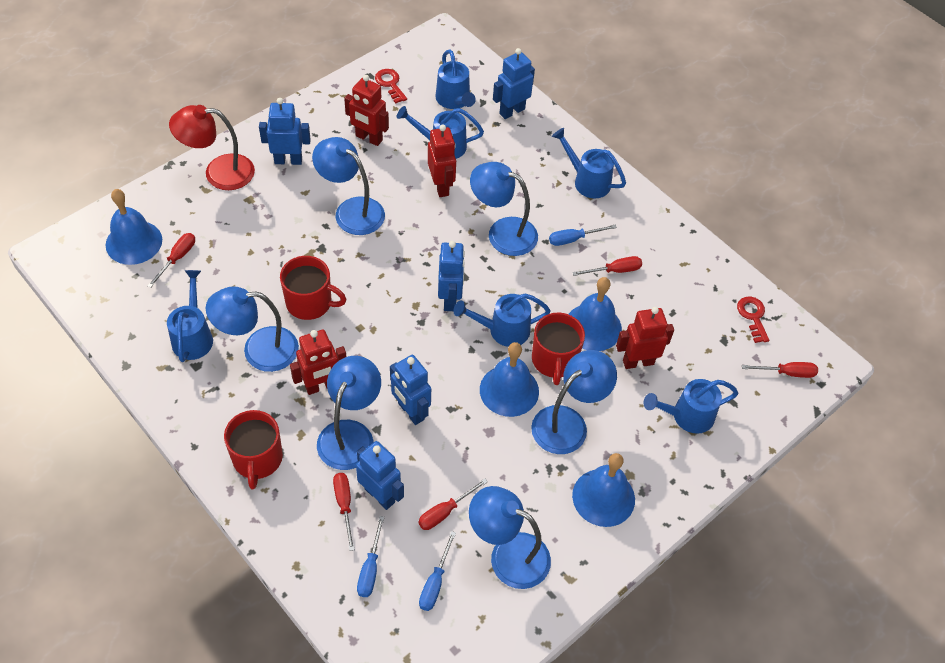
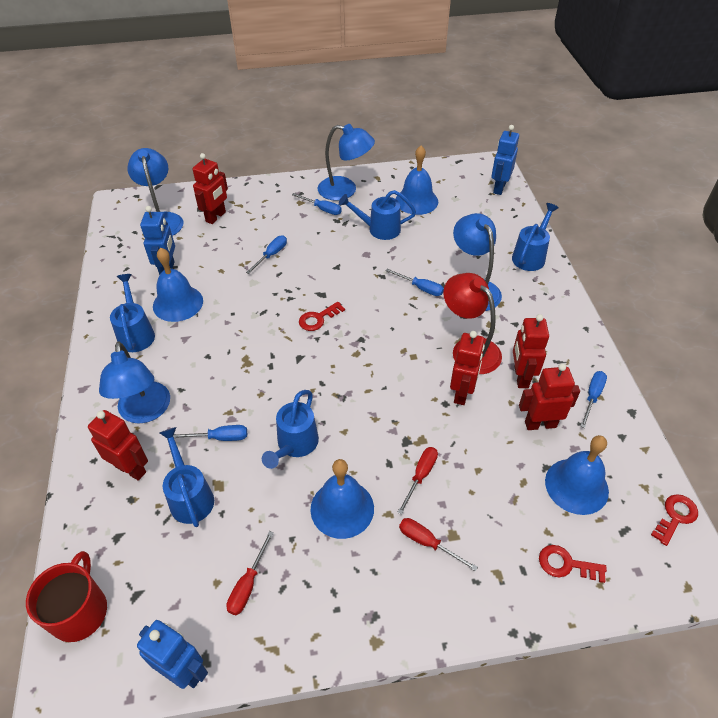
blue lamp: 6 -> 4
blue robot: 5 -> 3
blue screwdriver: 3 -> 5
blue watering can: 6 -> 5
red key: 2 -> 3
red mug: 3 -> 1
red robot: 4 -> 5
red screwdriver: 5 -> 3

